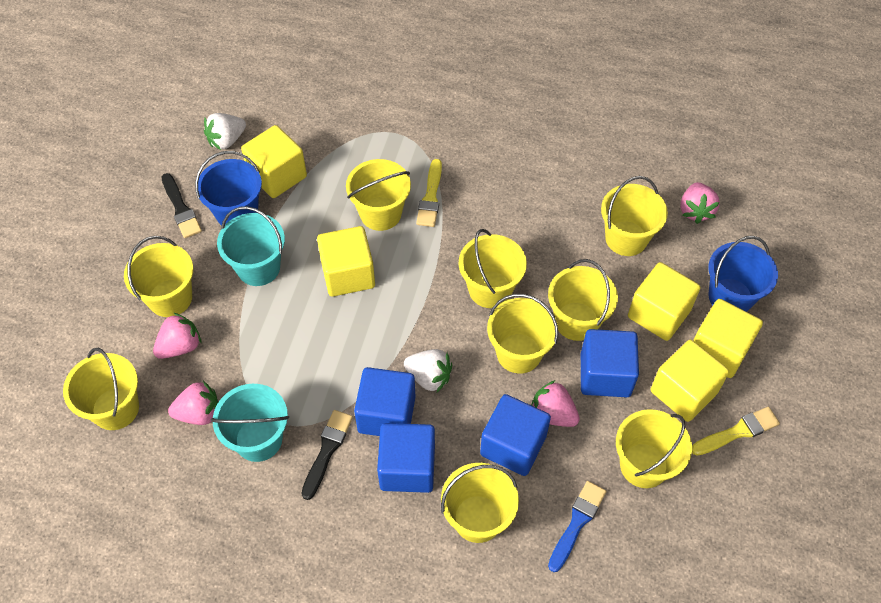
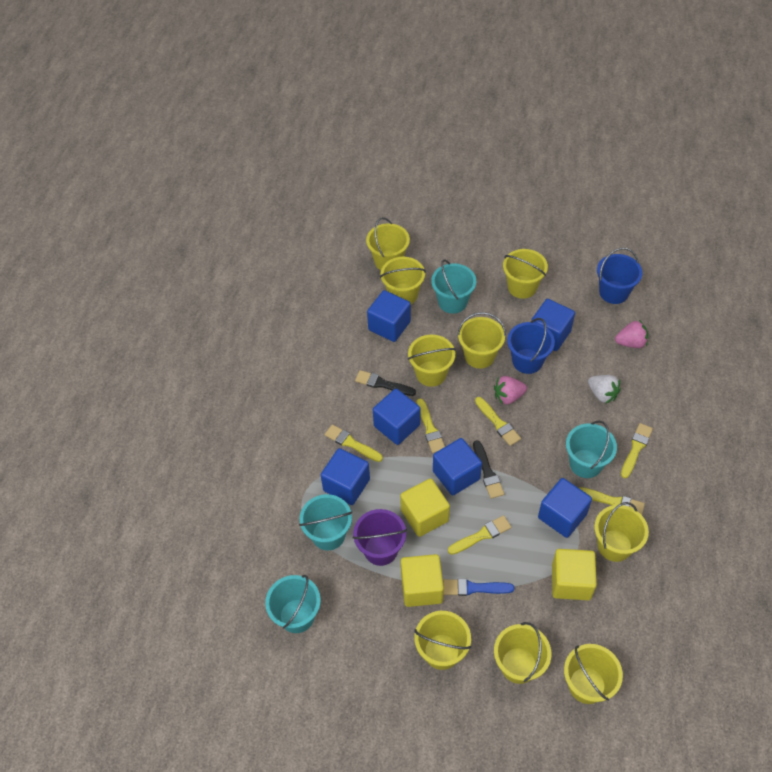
blue cube: 4 -> 6
pink strawberry: 4 -> 2
purple bucket: 0 -> 1
turquoise bucket: 2 -> 4
white strawberry: 2 -> 1
yellow brush: 2 -> 6
yellow cube: 5 -> 3

